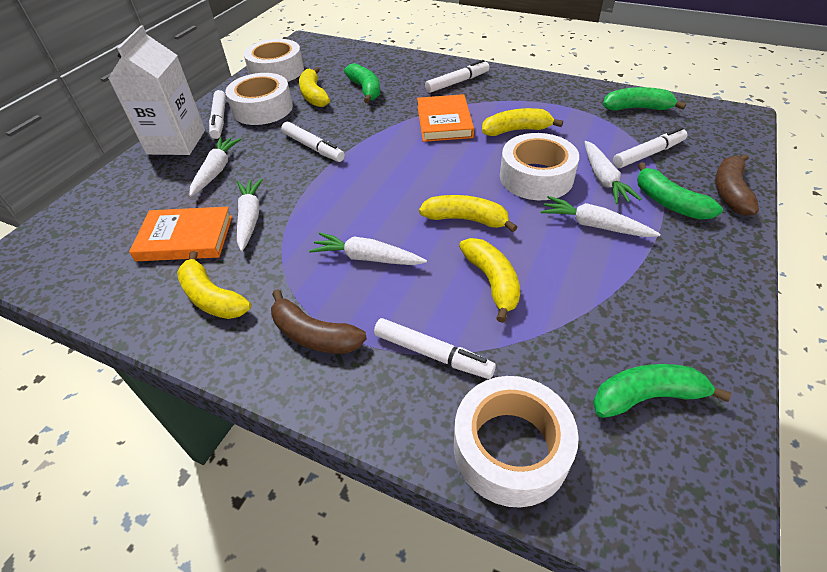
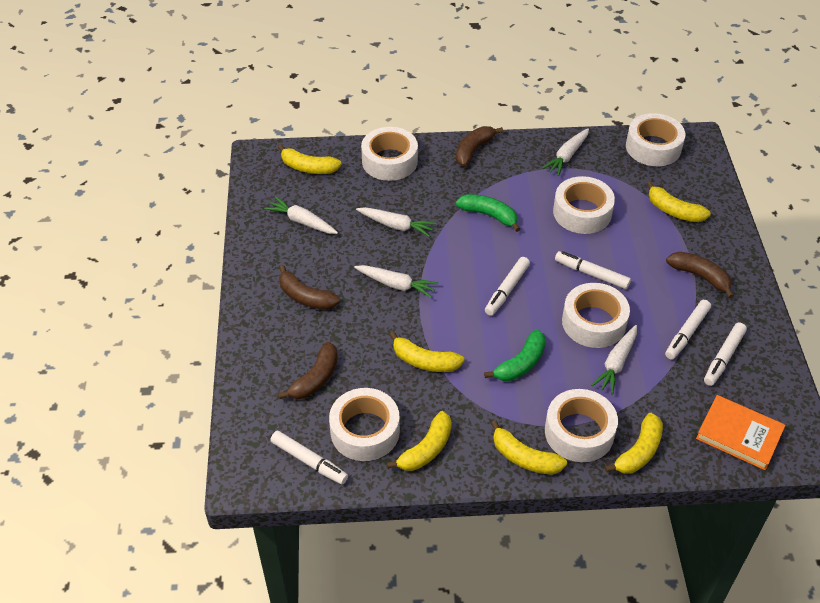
brown banana: 2 -> 4
green banana: 4 -> 2
orange book: 2 -> 1
white carton: 1 -> 0
white tape: 4 -> 6
yellow banana: 5 -> 6

